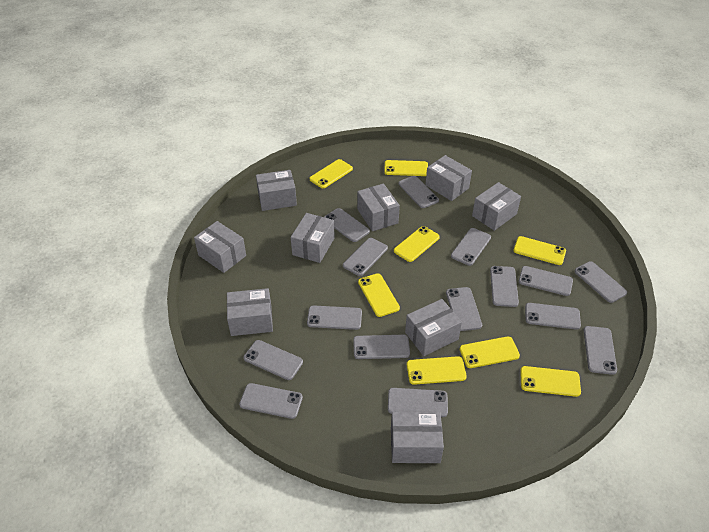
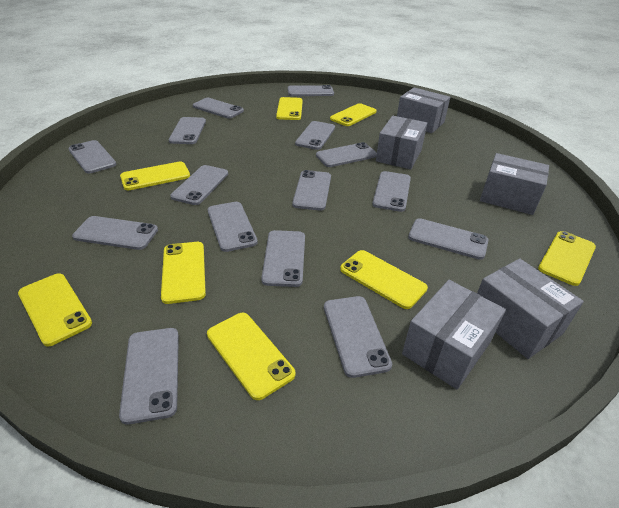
grey box: 9 -> 5

